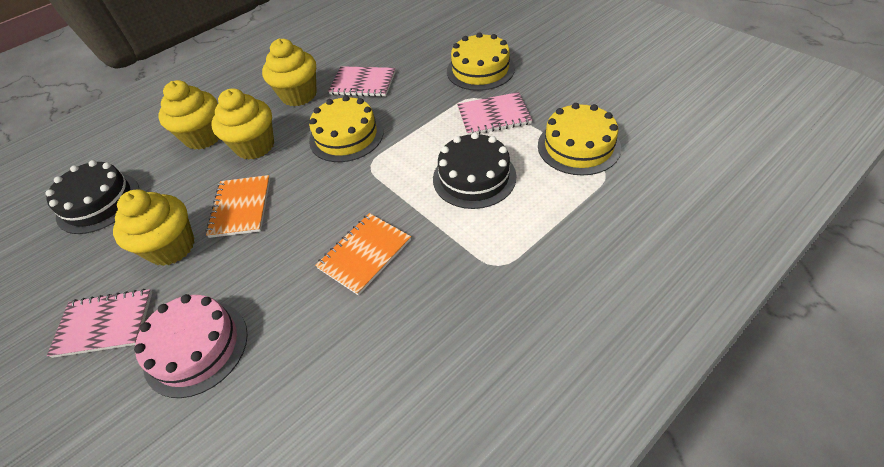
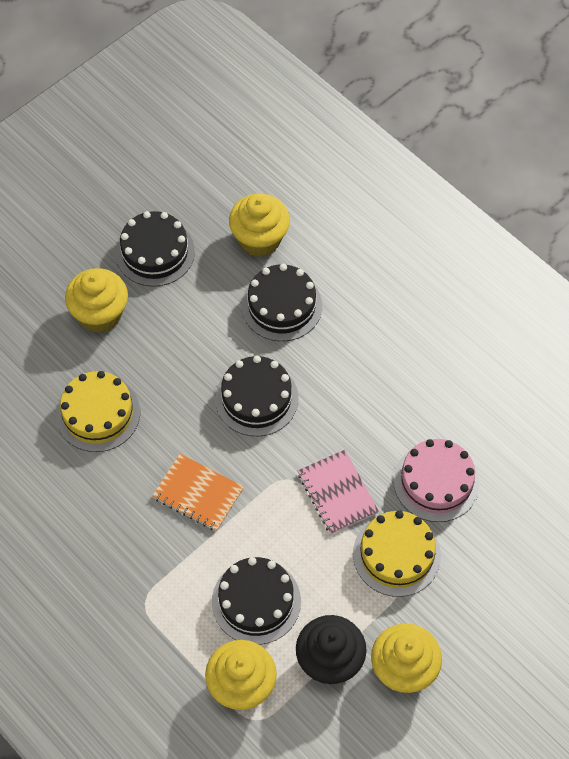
black cake: 2 -> 4
black cupcake: 0 -> 1
orange notebook: 2 -> 1
pink notebook: 3 -> 1
yellow cake: 3 -> 2

